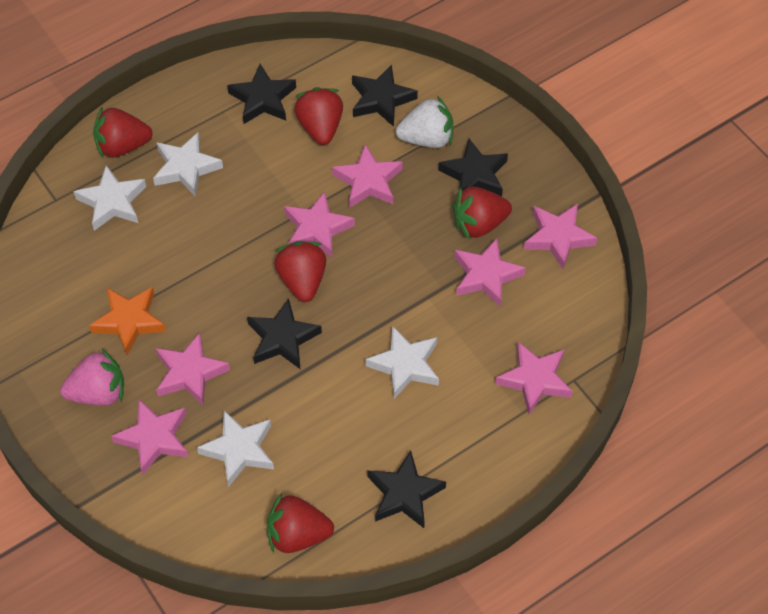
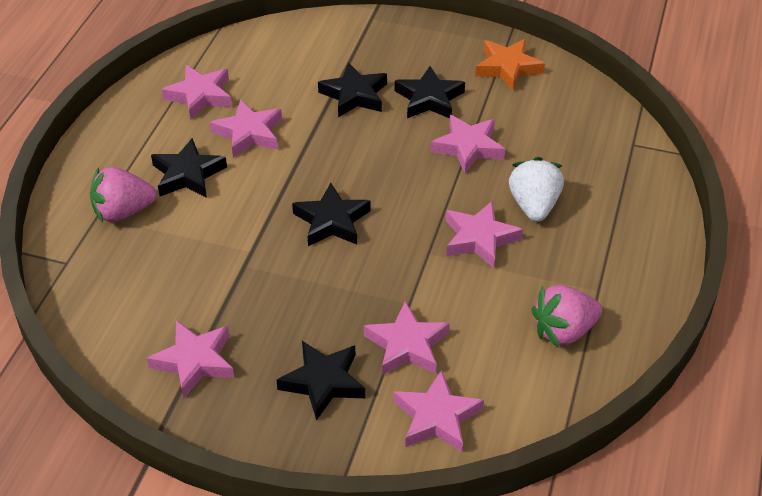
pink strawberry: 1 -> 2
red strawberry: 5 -> 0
white star: 4 -> 0

